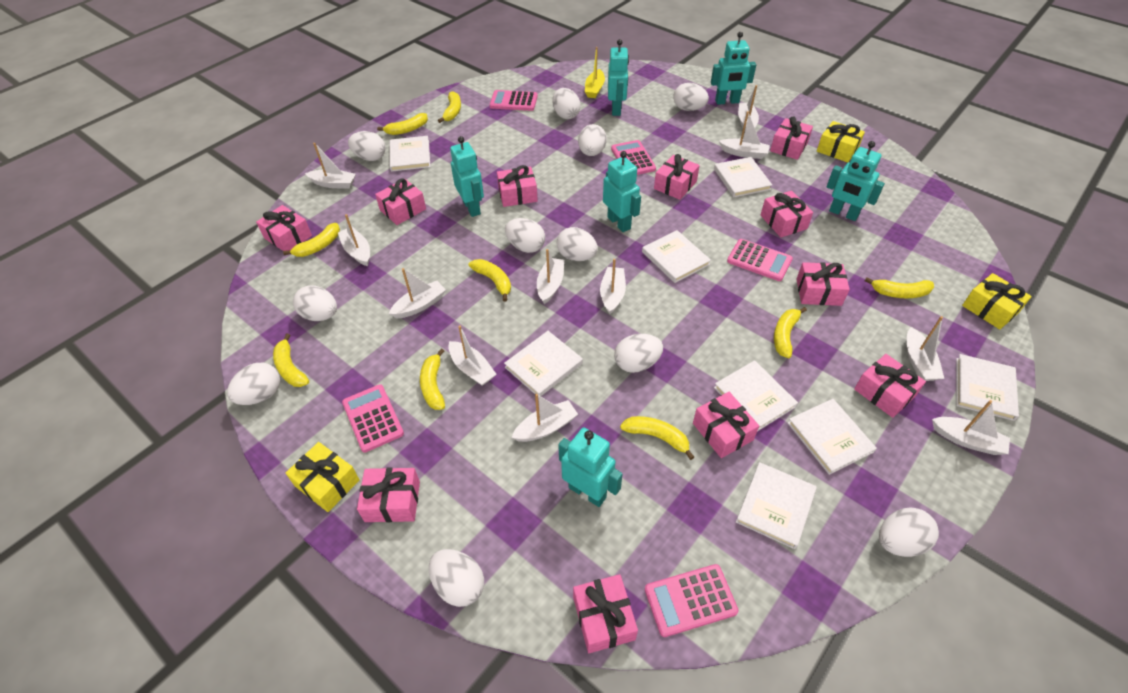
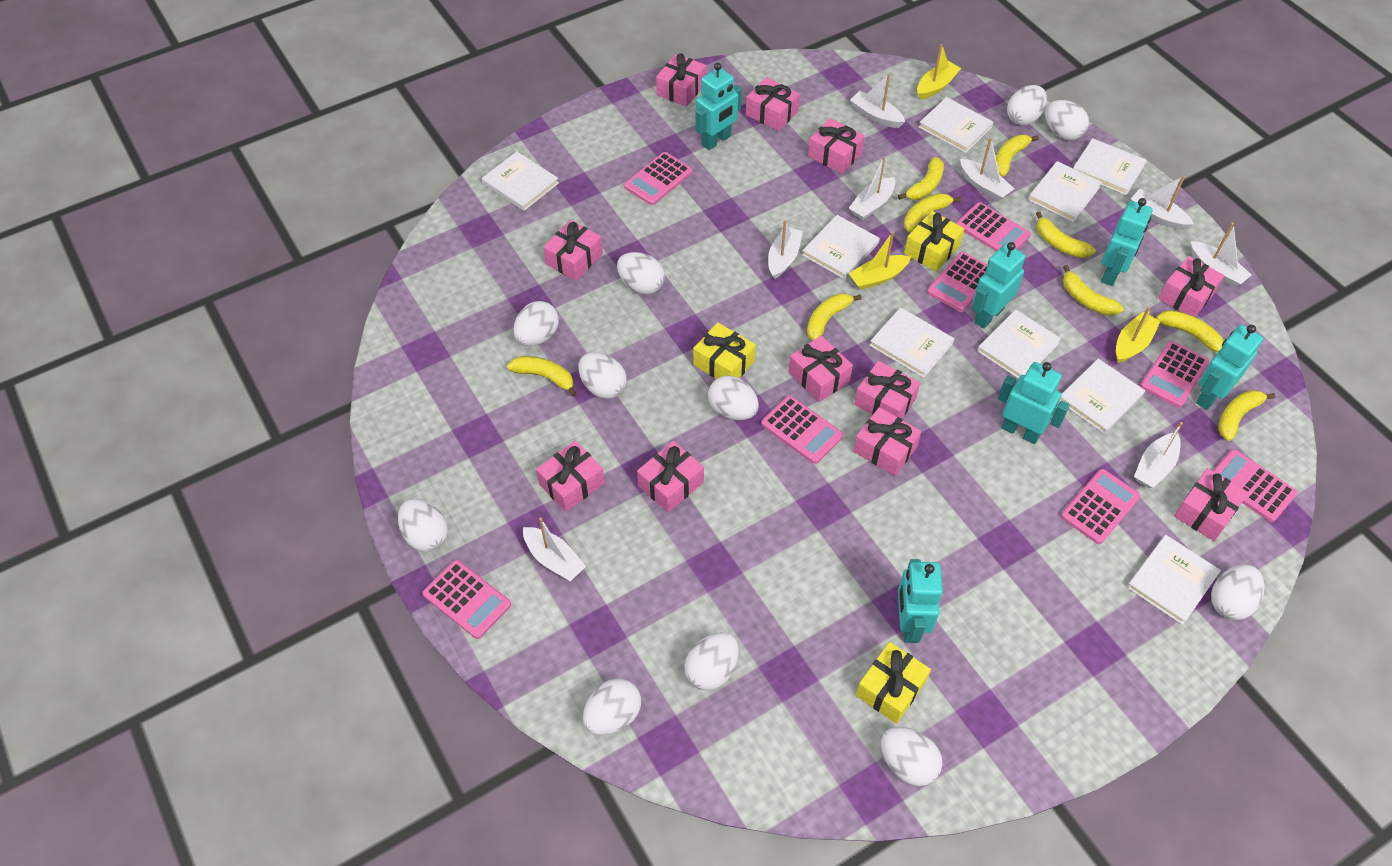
pink calculator: 5 -> 8
white boat: 11 -> 8
white book: 8 -> 9
yellow boat: 1 -> 3

